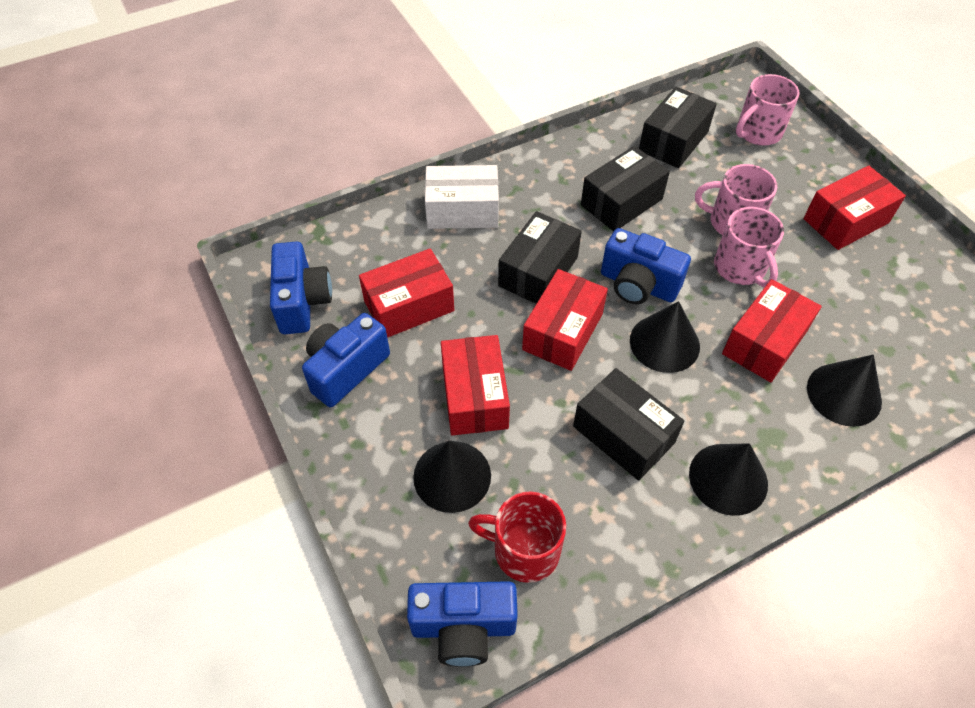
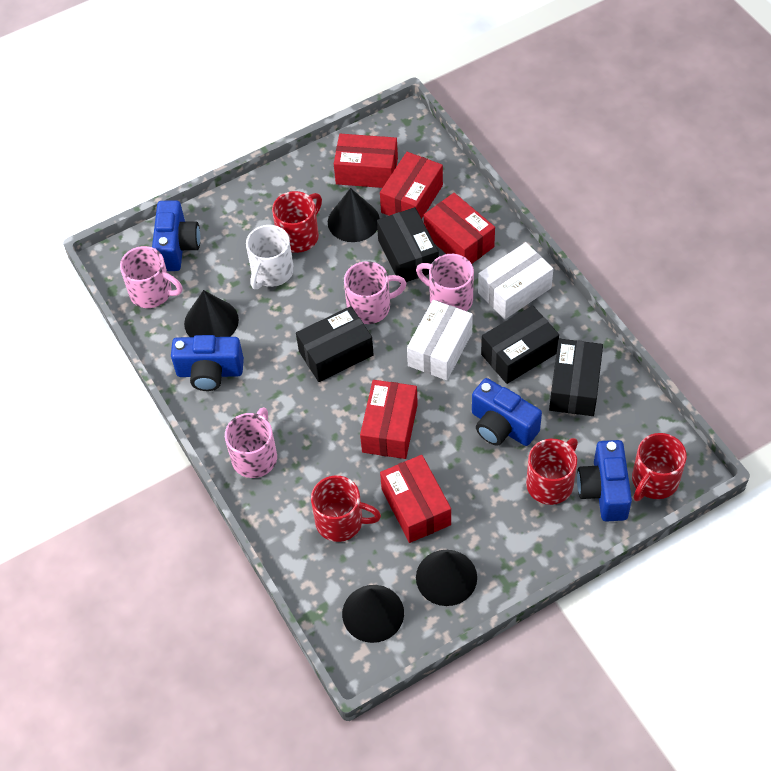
pink mug: 3 -> 4
red mug: 1 -> 4
white box: 1 -> 2
white mug: 0 -> 1

